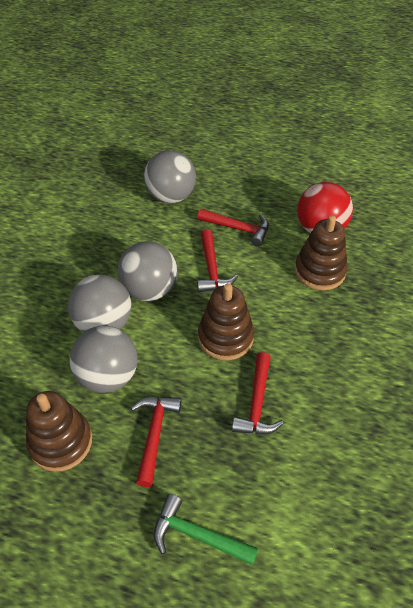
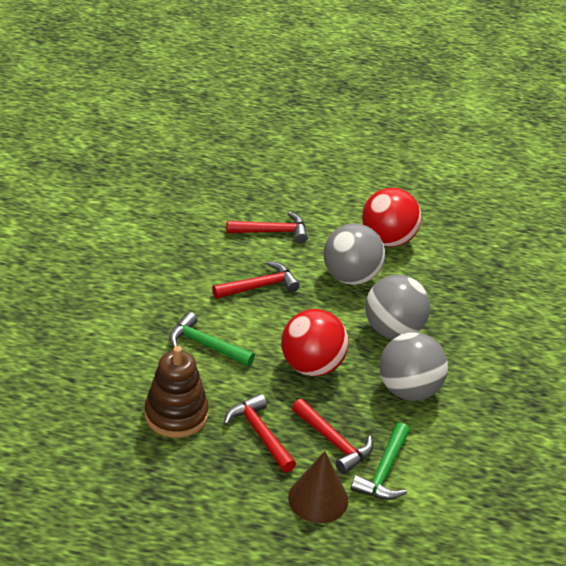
brown cone: 0 -> 1
brown stacking toy: 3 -> 1
green hammer: 1 -> 2
grey ball: 4 -> 3
red ball: 1 -> 2

